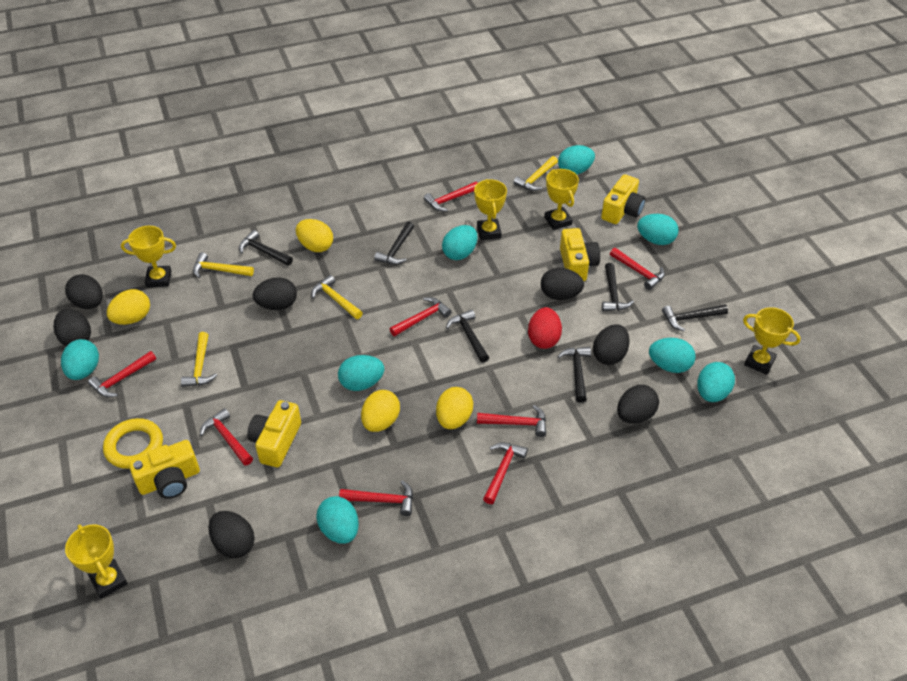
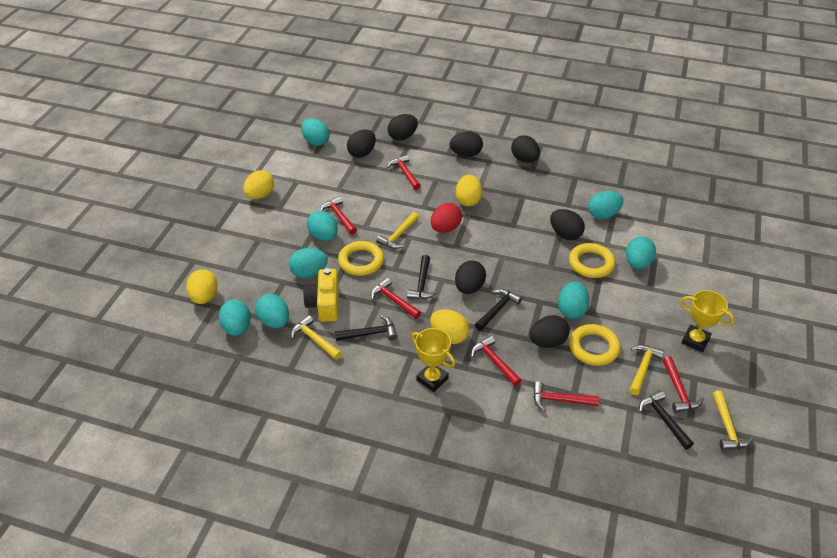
black hammer: 6 -> 4
red hammer: 8 -> 6
yellow camera: 4 -> 1
yellow ring: 1 -> 3
yellow trophy: 5 -> 2

